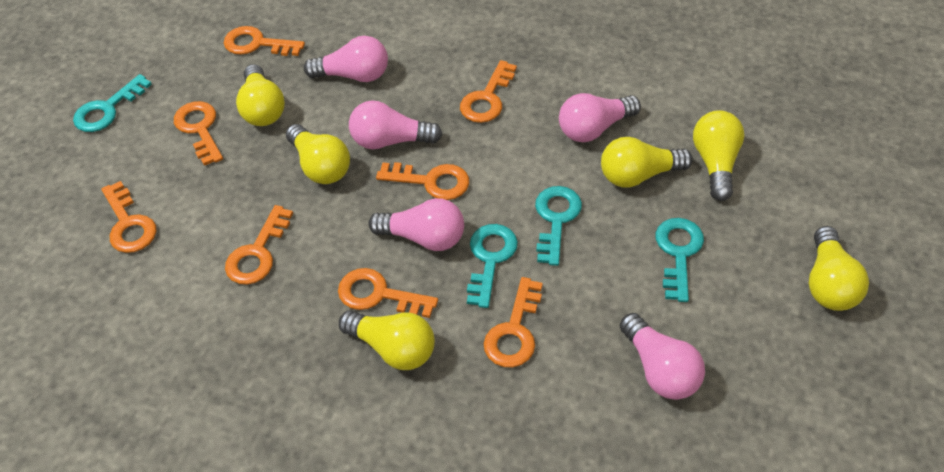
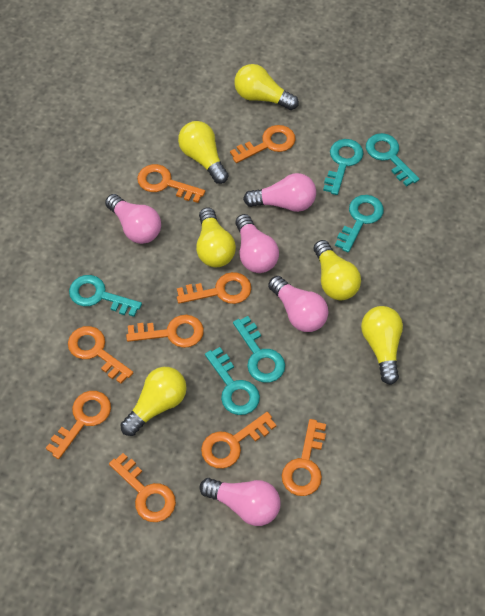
orange key: 8 -> 9
turquoise key: 4 -> 6

